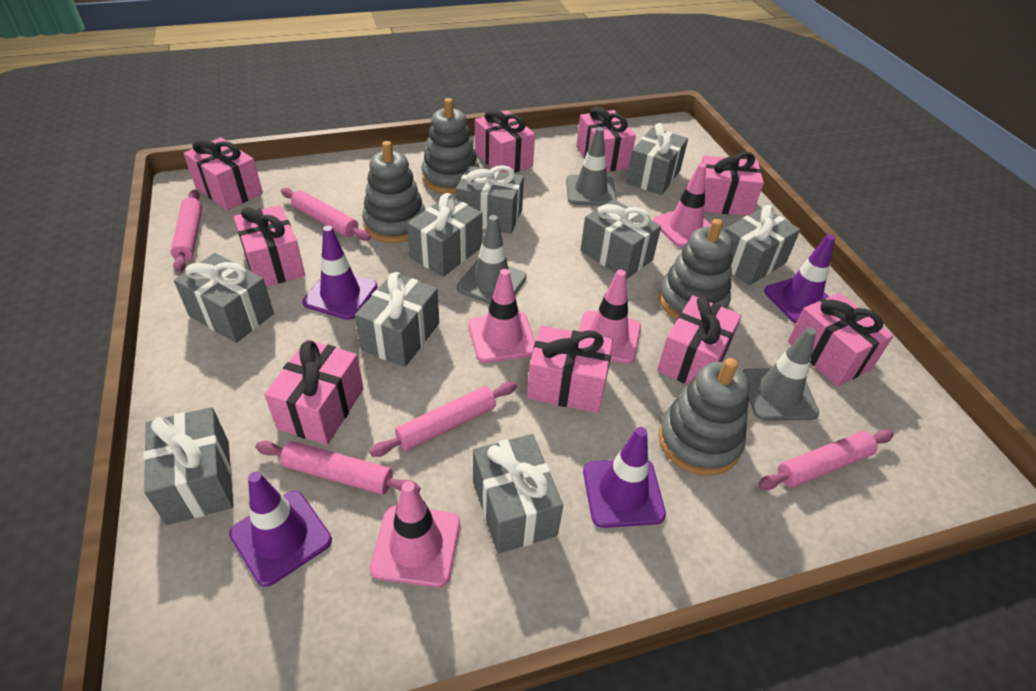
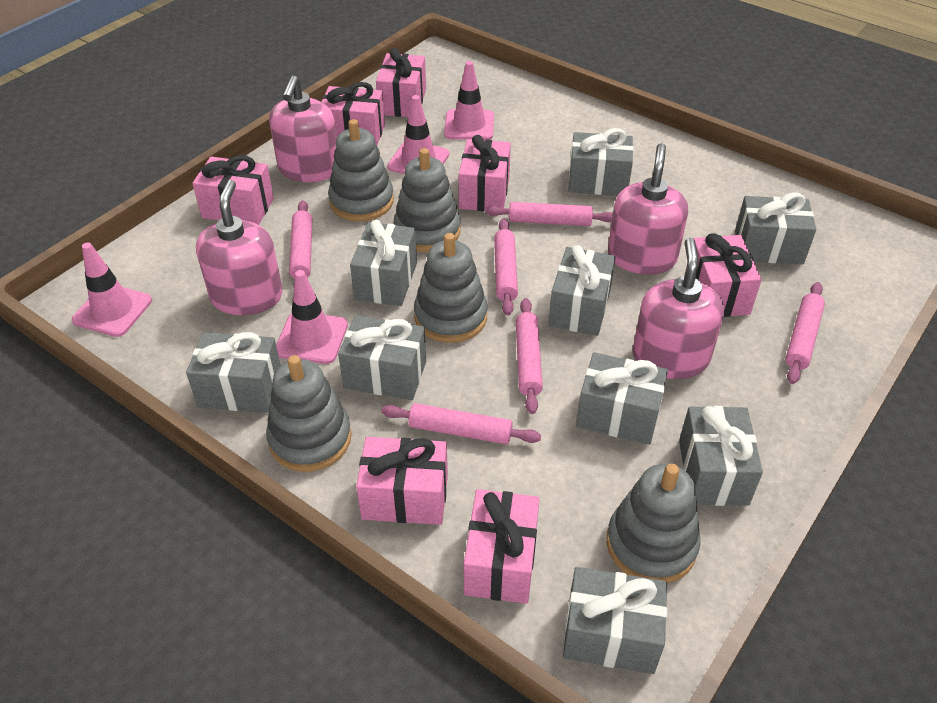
grey stacking toy: 4 -> 5
grey traffic cone: 3 -> 0
pink gift: 9 -> 7
pink rolling pin: 5 -> 6
pink soap dispenser: 0 -> 4
purple traffic cone: 4 -> 0

